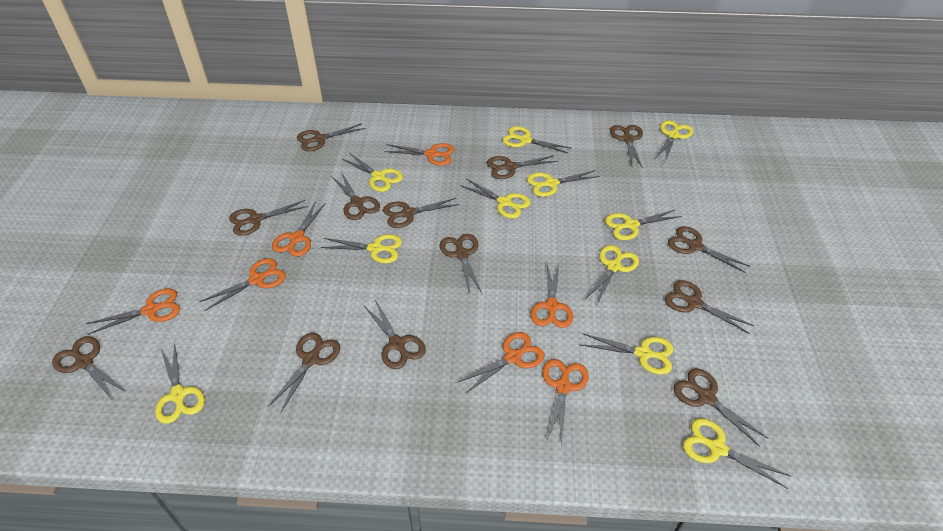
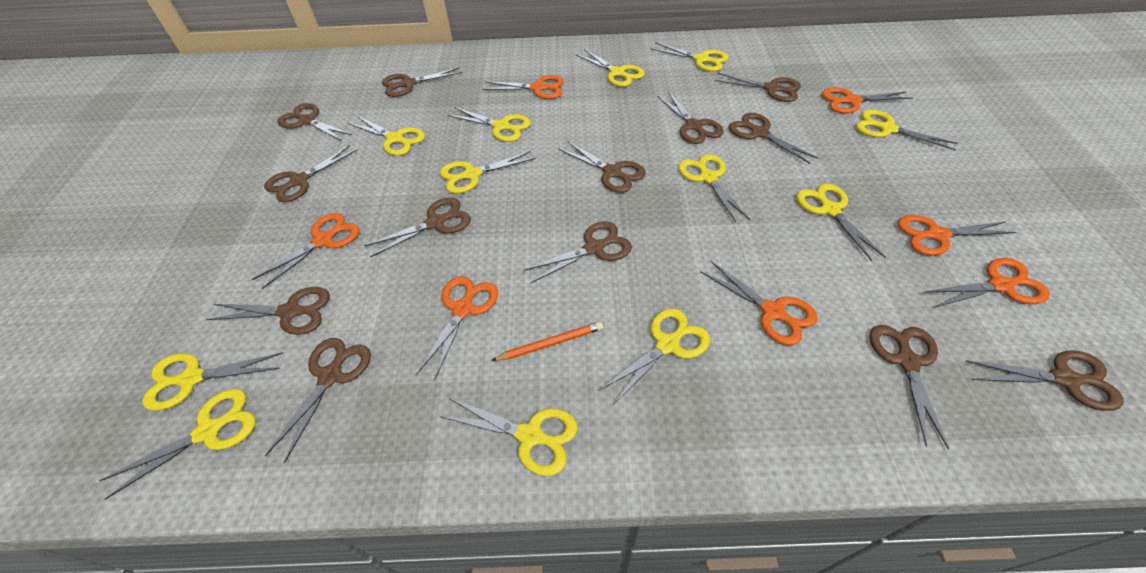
orange pencil: 0 -> 1
yellow scissors: 11 -> 12

